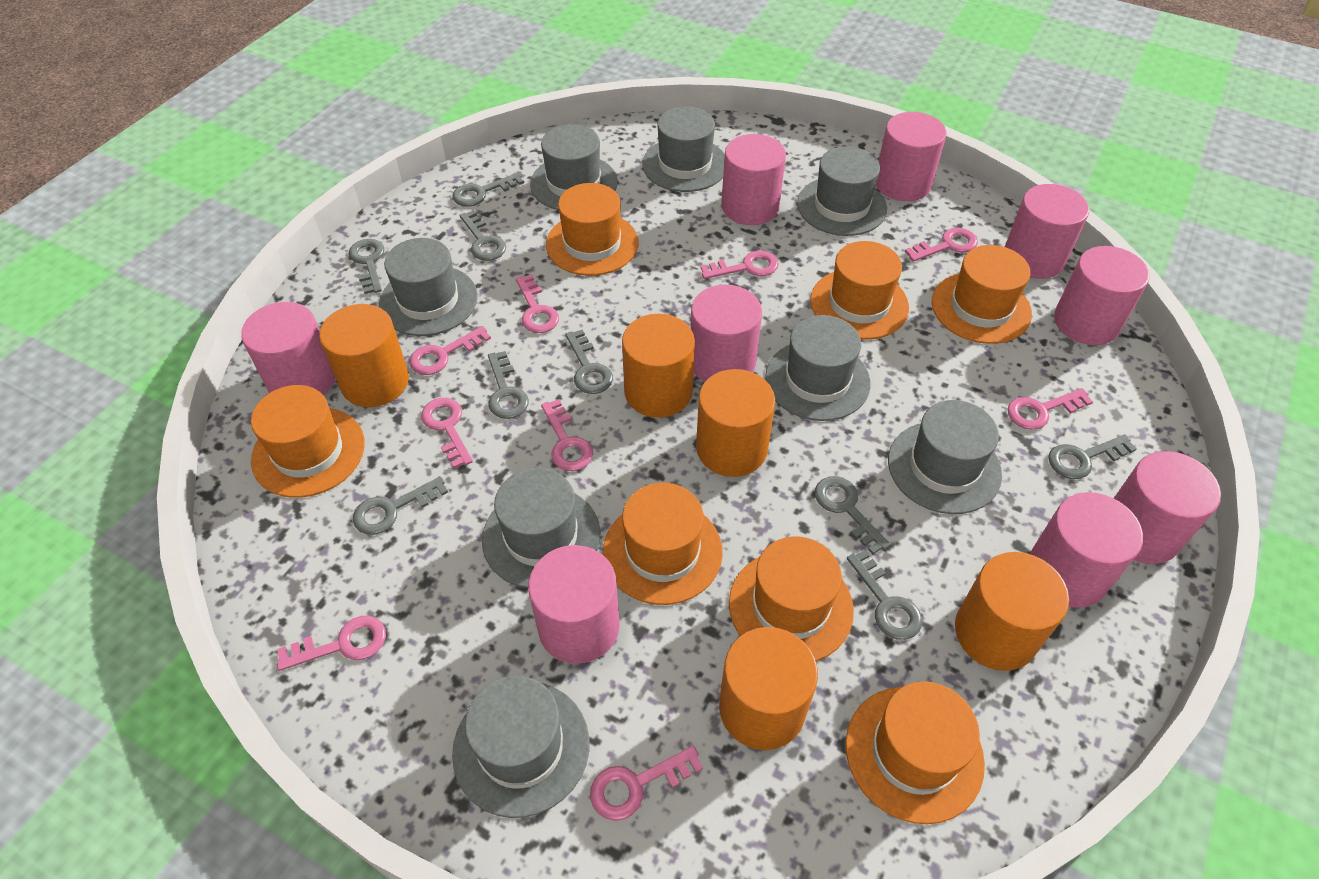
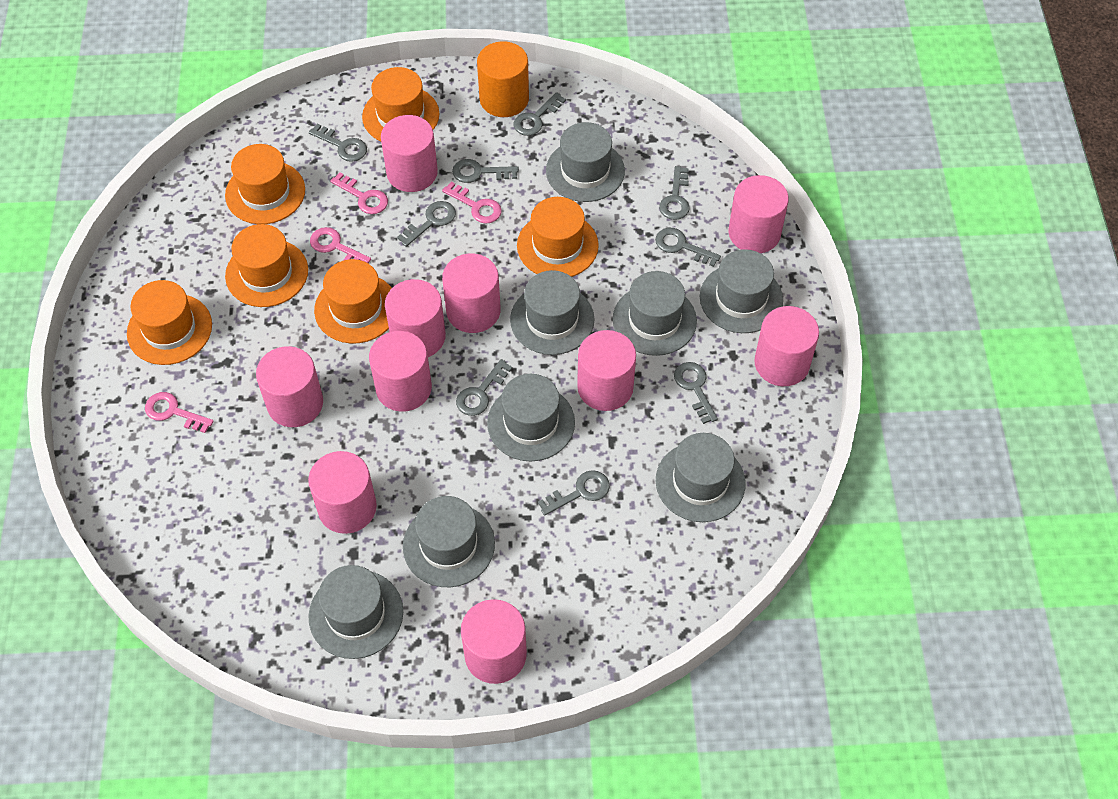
orange cylinder: 5 -> 1
orange hat: 7 -> 6
pink cylinder: 9 -> 10
pink key: 9 -> 4

